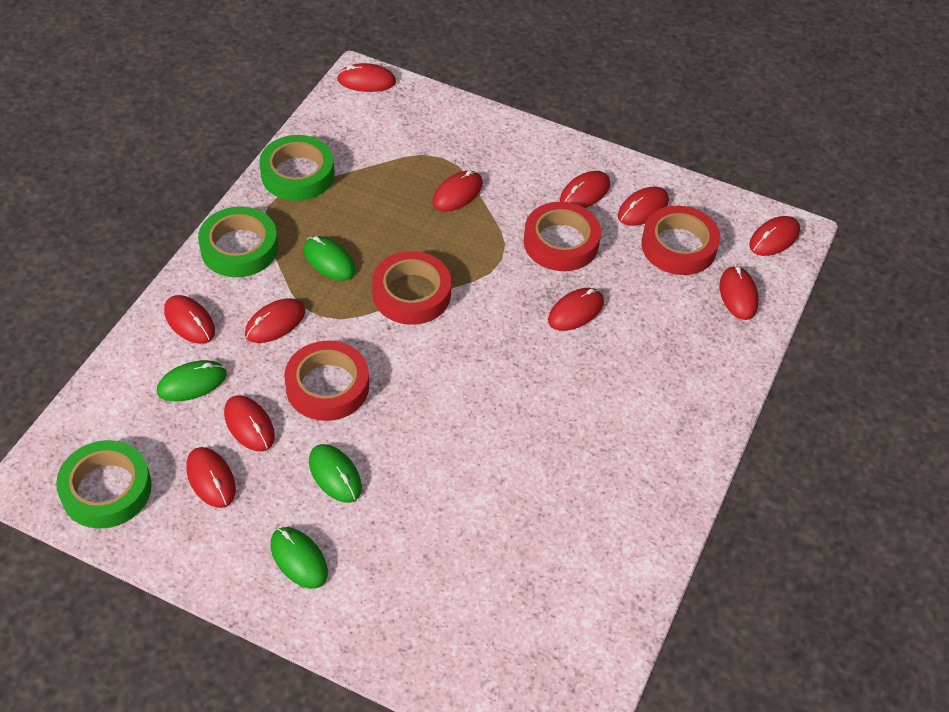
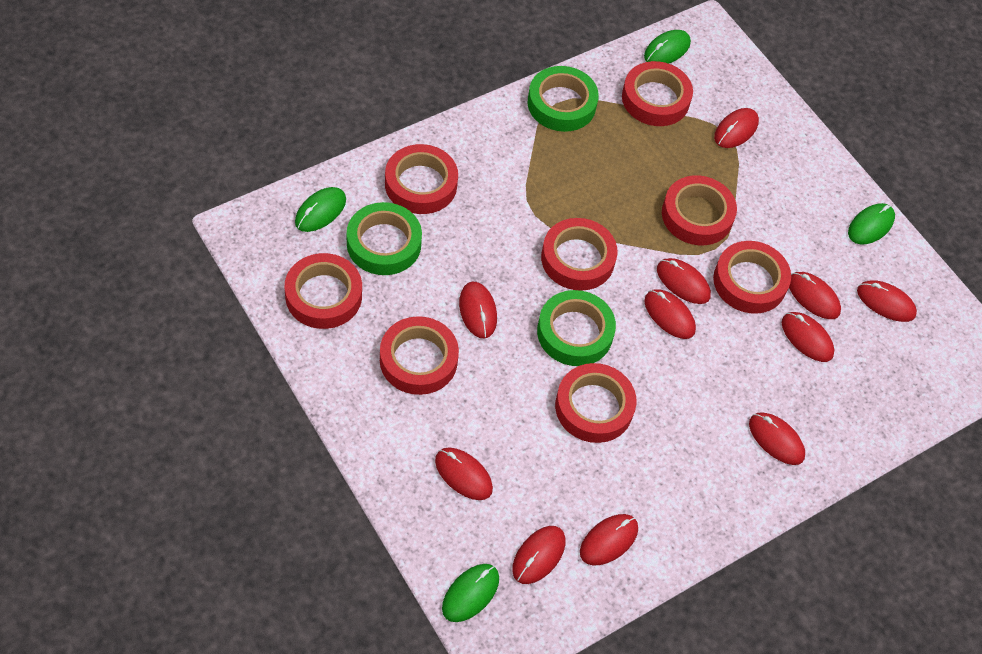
red tape: 4 -> 8

